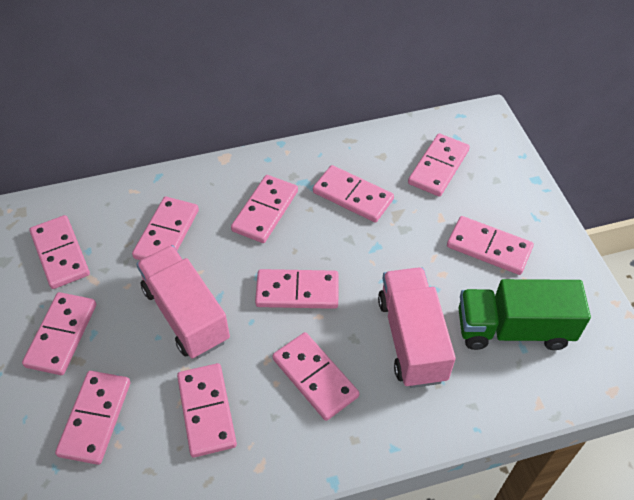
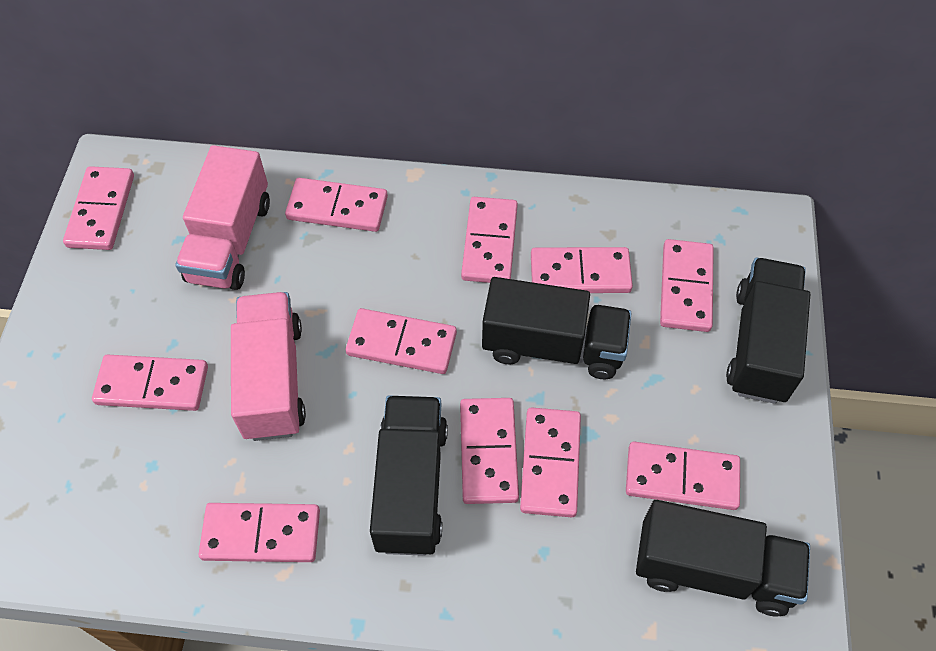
black truck: 0 -> 4
green truck: 1 -> 0

